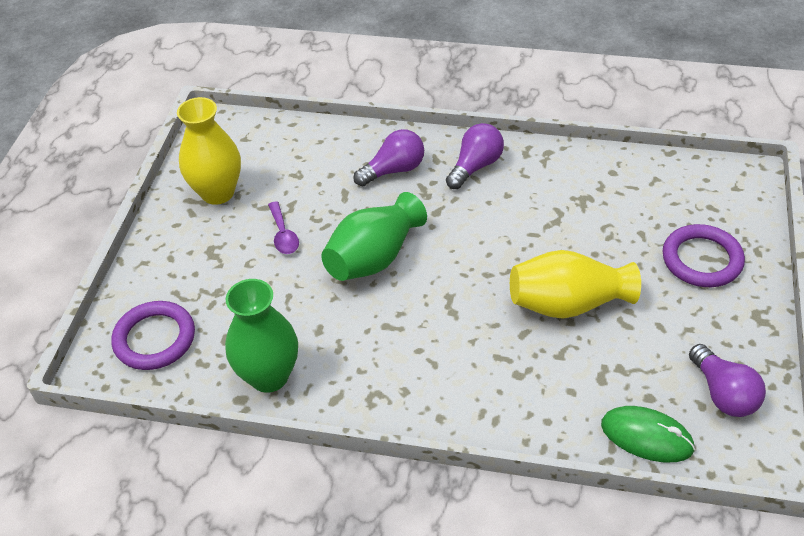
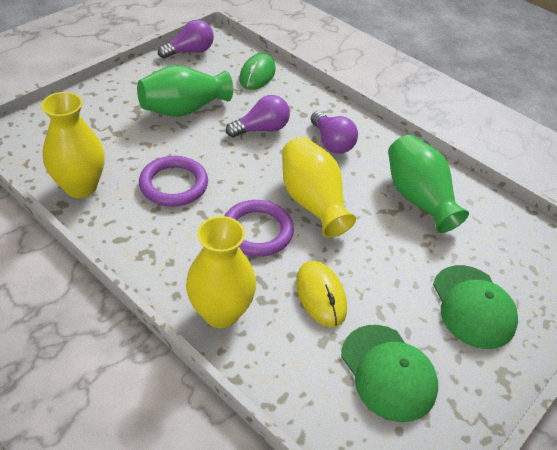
green cap: 0 -> 2
purple spoon: 1 -> 0
yellow mouse: 0 -> 1
yellow vase: 2 -> 3

